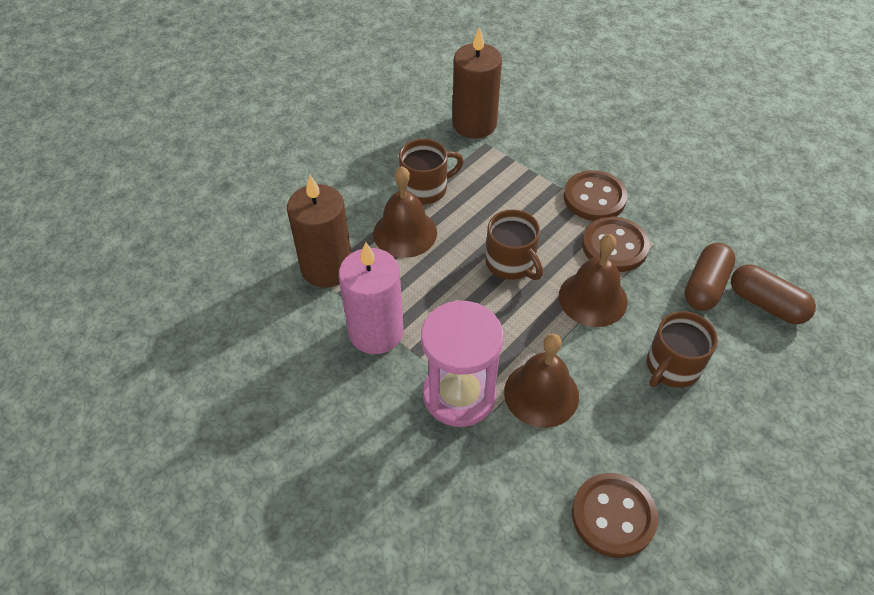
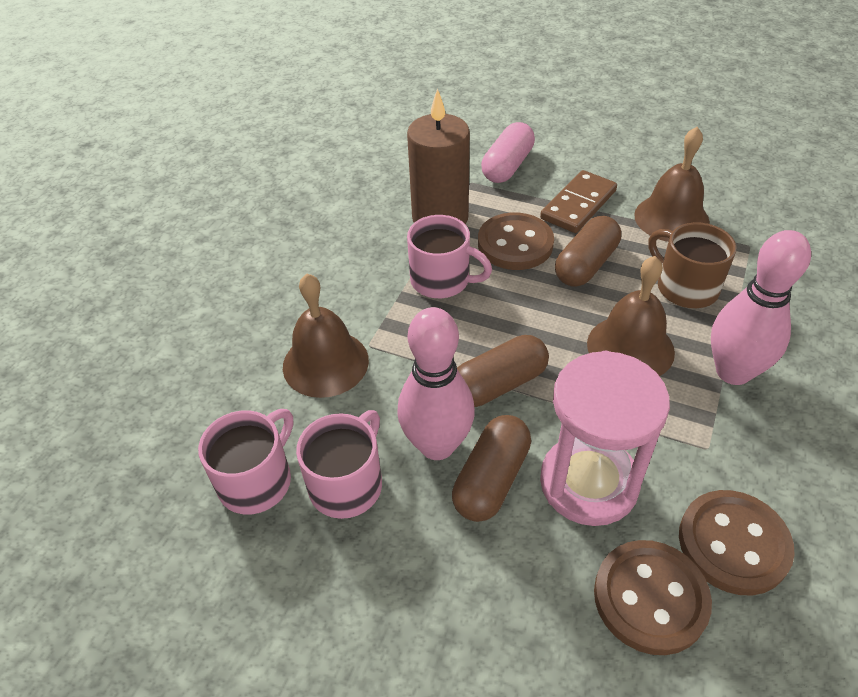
brown candle: 2 -> 1
brown capsule: 2 -> 3
brown domino: 0 -> 1
brown mug: 3 -> 1
pink bowling pin: 0 -> 2
pink candle: 1 -> 0
pink capsule: 0 -> 1
pink mug: 0 -> 3

